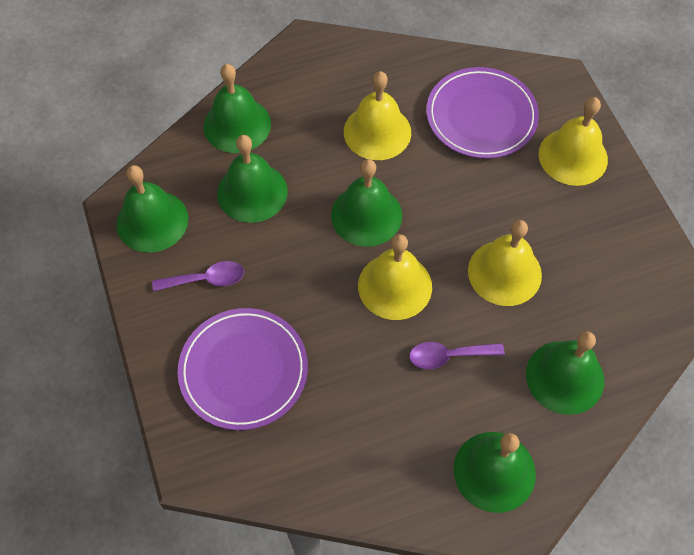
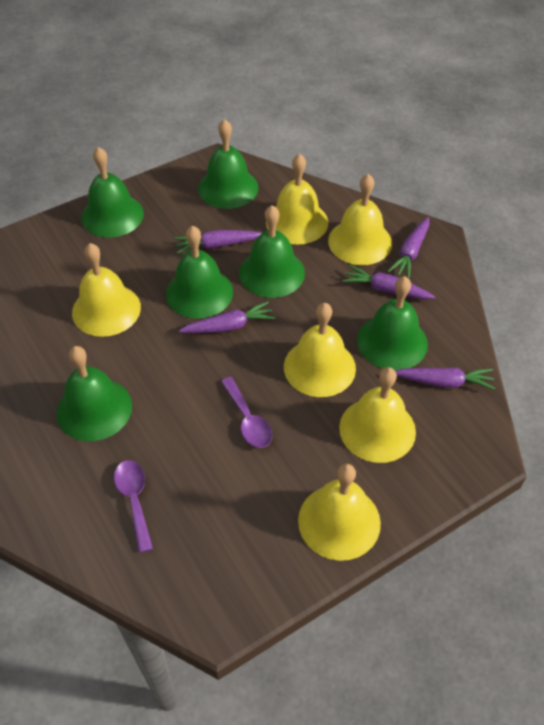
purple carrot: 0 -> 5
purple plate: 2 -> 0
yellow bell: 4 -> 6

